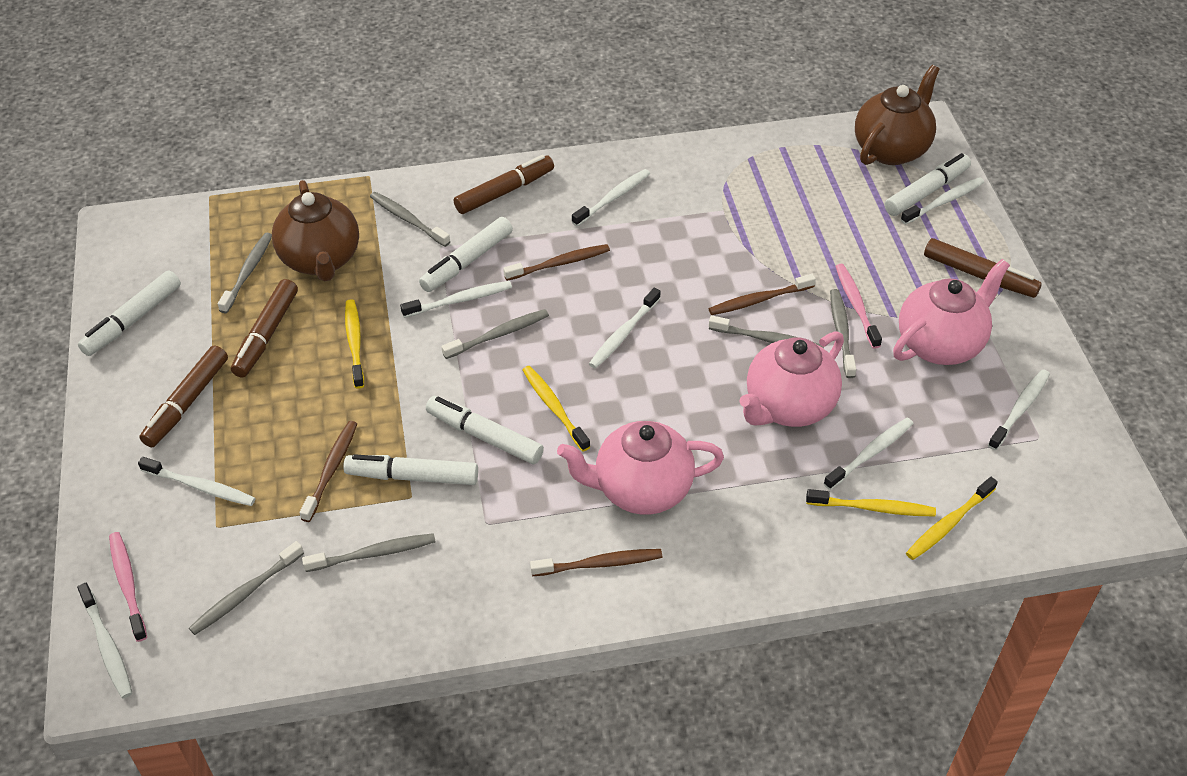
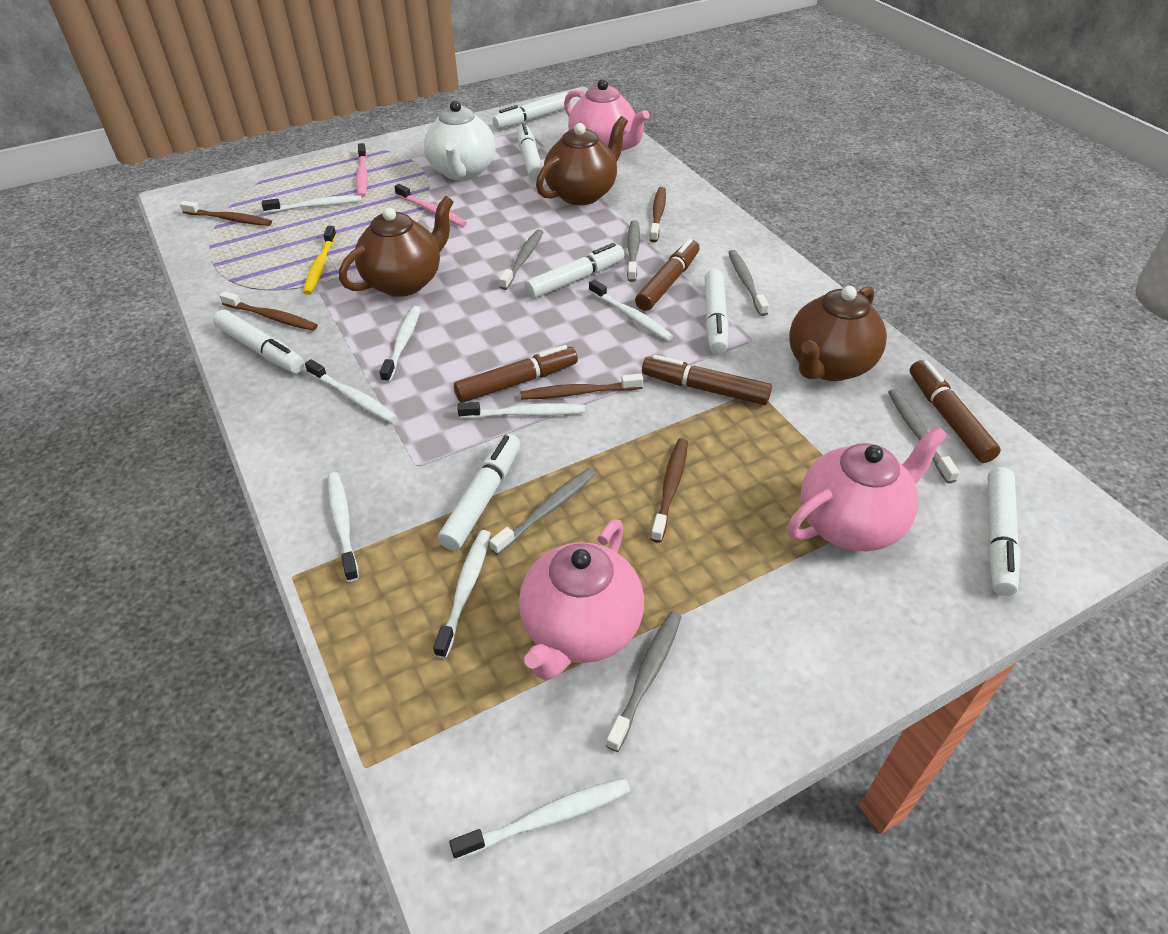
brown teapot: 2 -> 3
brown toothbrush: 4 -> 5
grey toothbrush: 7 -> 6
white marker: 5 -> 7
white teapot: 0 -> 1
yellow toothbrush: 4 -> 1

